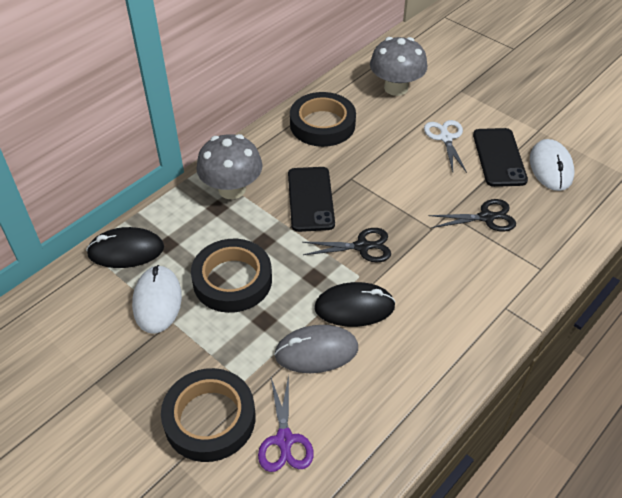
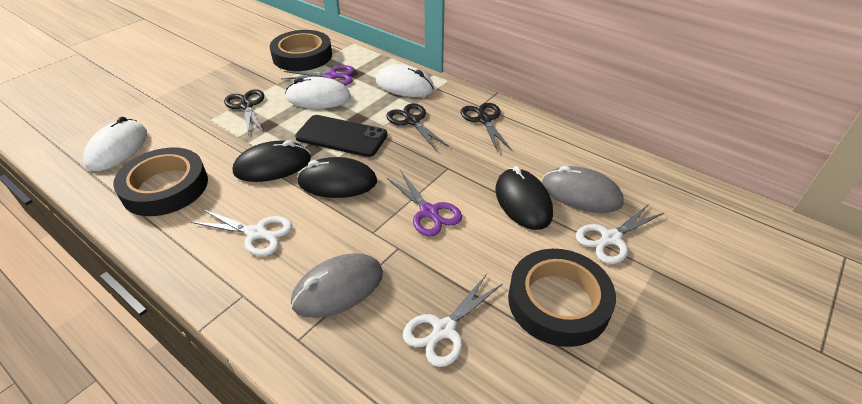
black mouse: 2 -> 3
black phone: 2 -> 1
black scissors: 2 -> 3
grey mouse: 1 -> 2
grey mushroom: 2 -> 0
purple scissors: 1 -> 2
white mouse: 2 -> 3
white scissors: 1 -> 3

